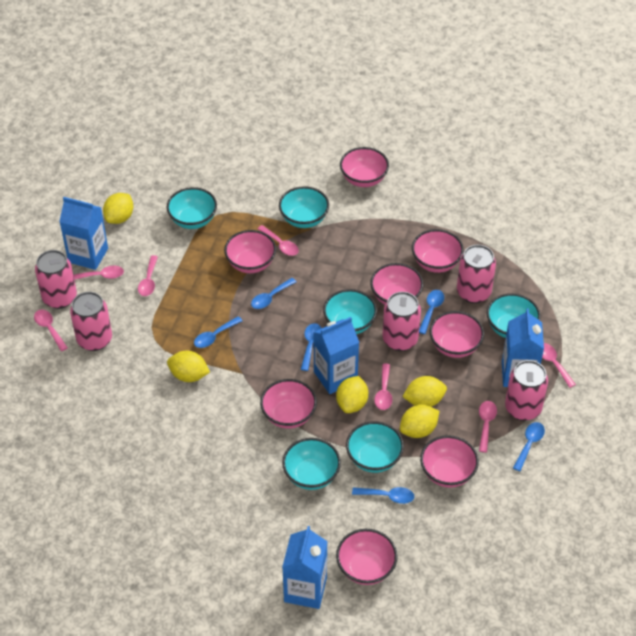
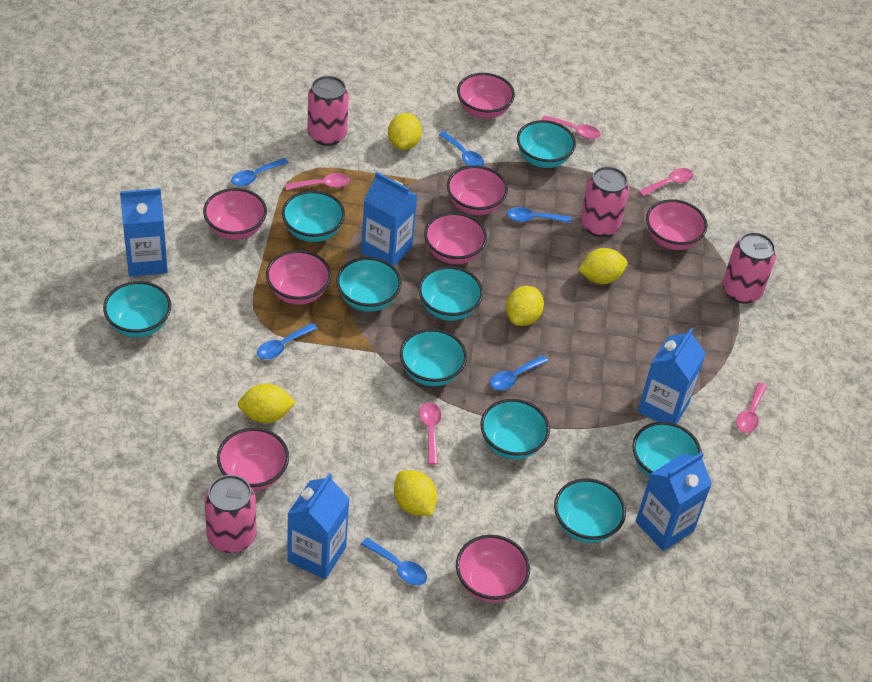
blue carton: 4 -> 5
pink can: 5 -> 4
pink spoon: 7 -> 5
turquoise bowl: 6 -> 9

